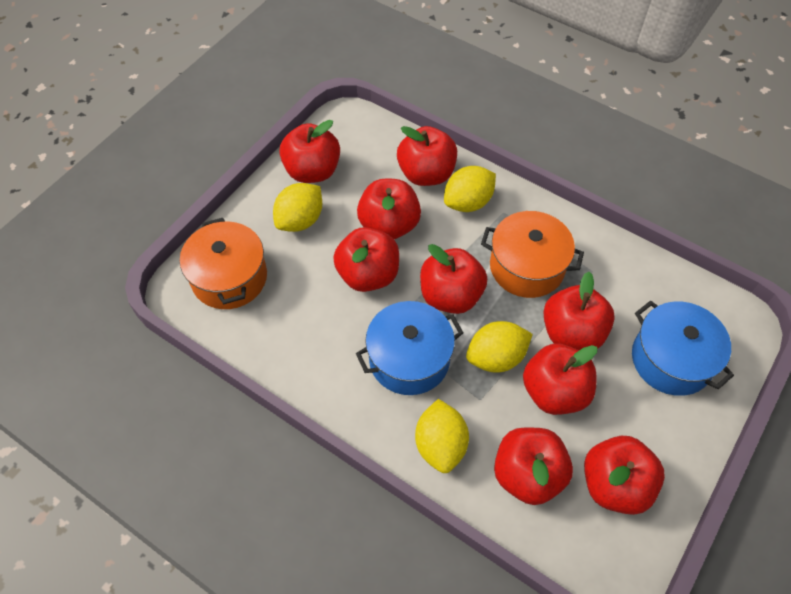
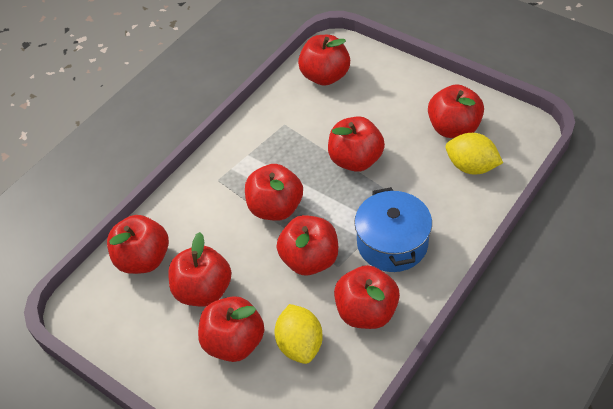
blue pot: 2 -> 1
orange pot: 2 -> 0
yellow lemon: 4 -> 2

